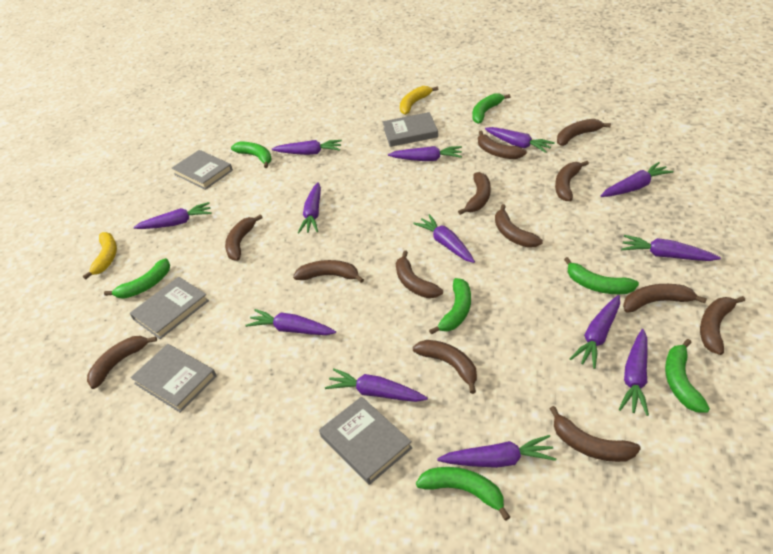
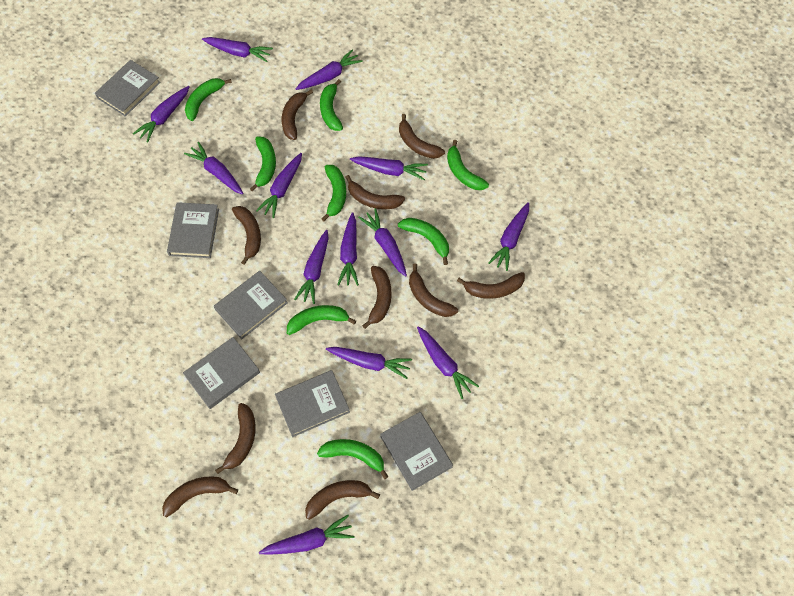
brown banana: 13 -> 10
green banana: 7 -> 8
grey book: 5 -> 6
yellow banana: 2 -> 0

